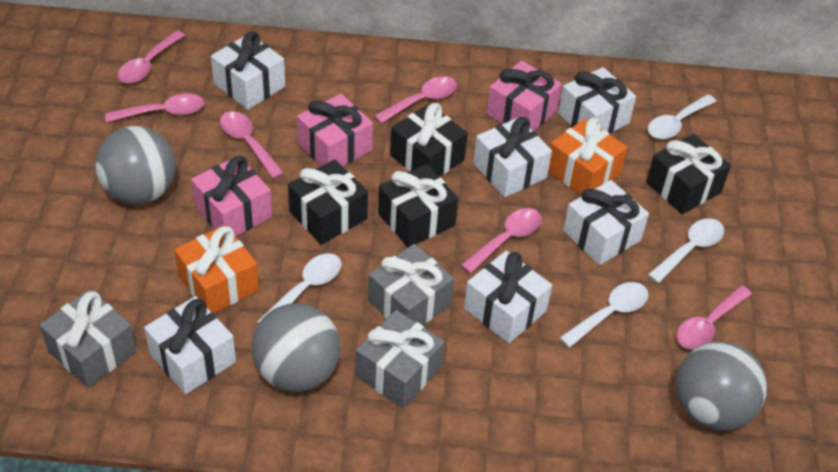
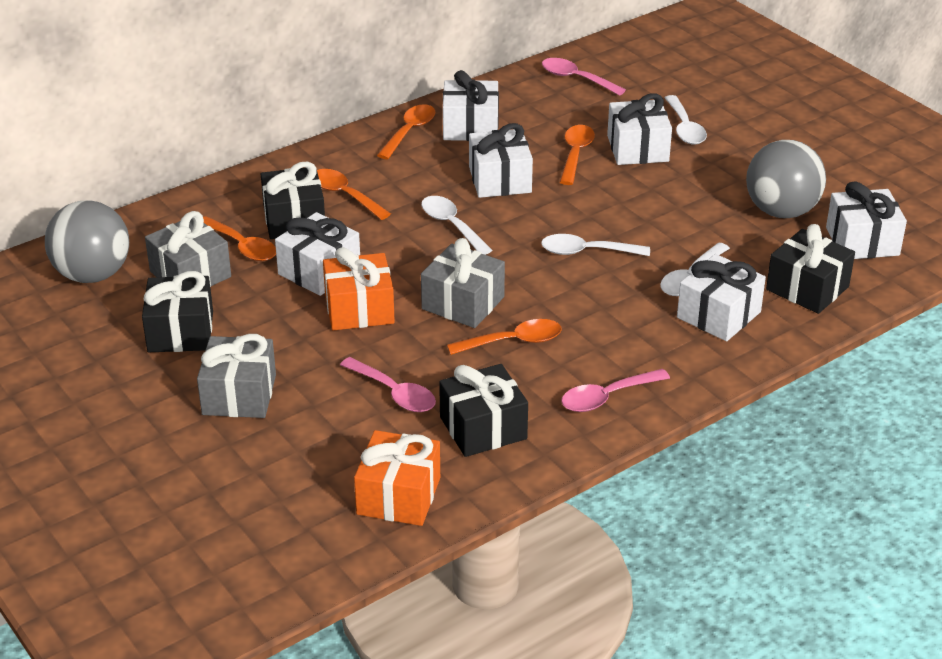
grey ball: 3 -> 2
orange spoon: 0 -> 5
pink gift: 3 -> 0
pink spoon: 6 -> 3

